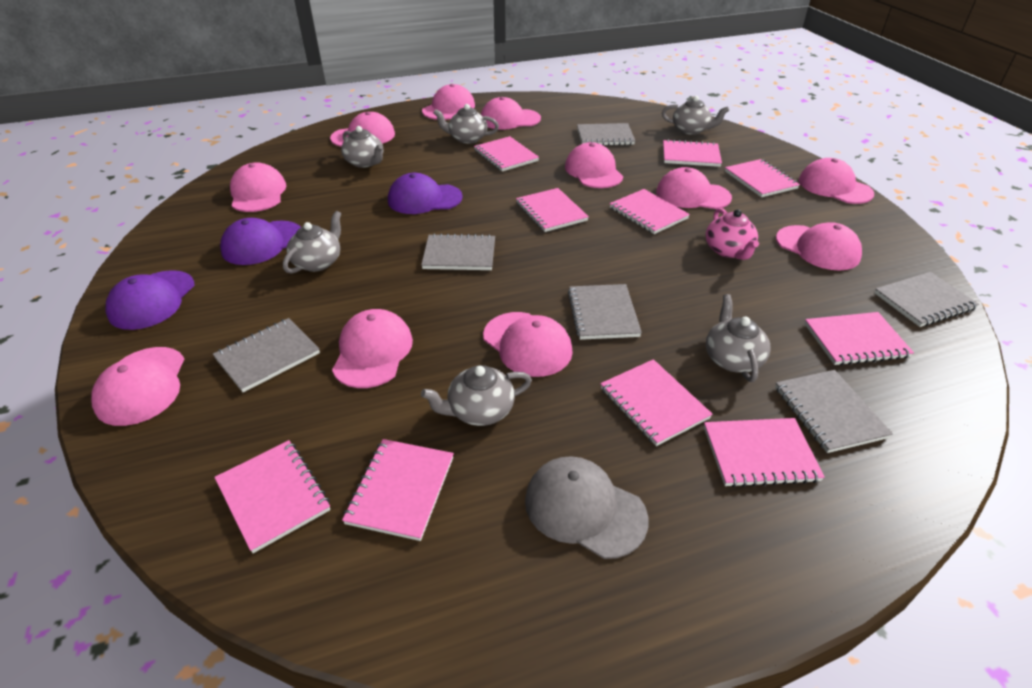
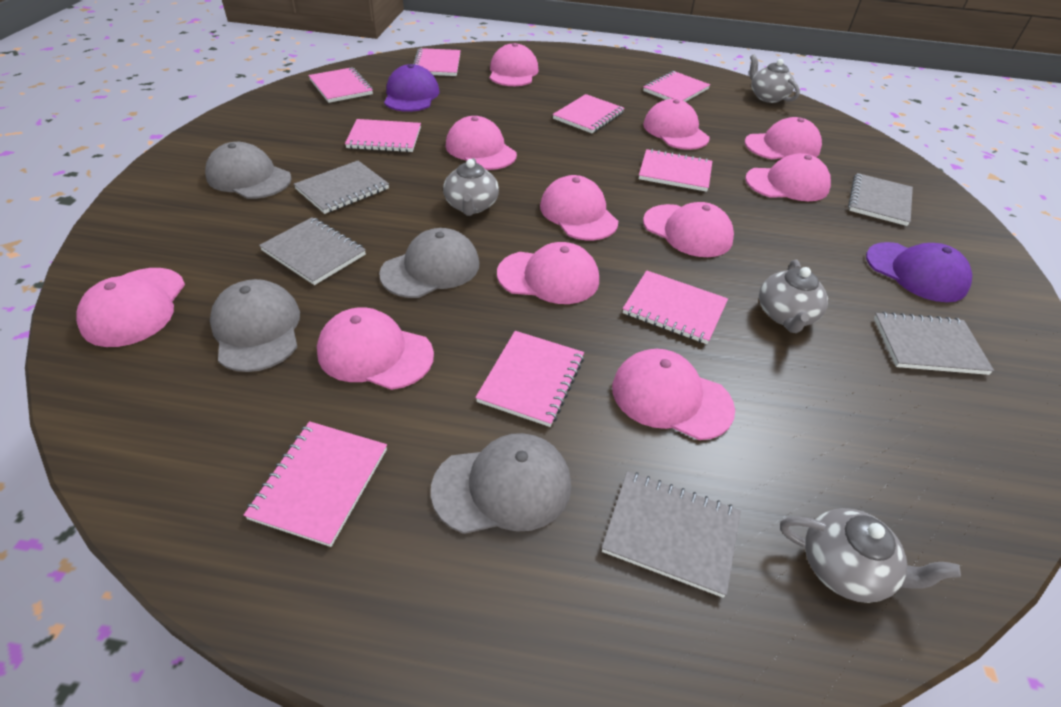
grey cap: 1 -> 4
grey notebook: 6 -> 5
grey teapot: 6 -> 4
pink notebook: 10 -> 9
pink teapot: 1 -> 0
purple cap: 3 -> 2

